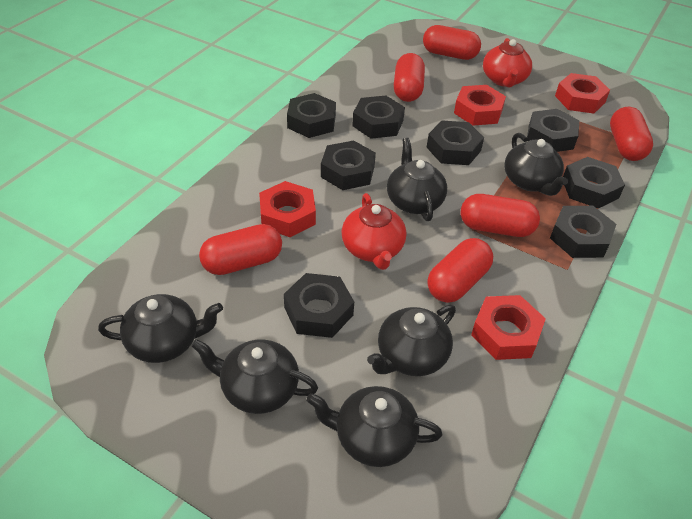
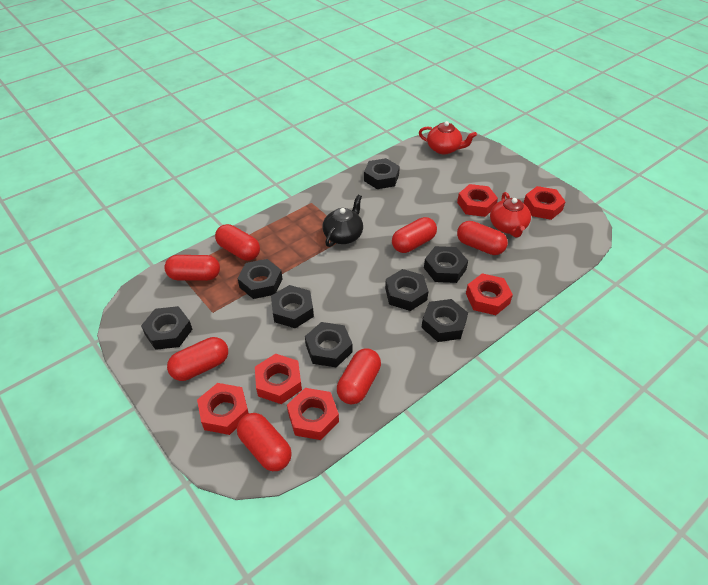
black teapot: 6 -> 1
red capsule: 6 -> 7
red nut: 4 -> 6

